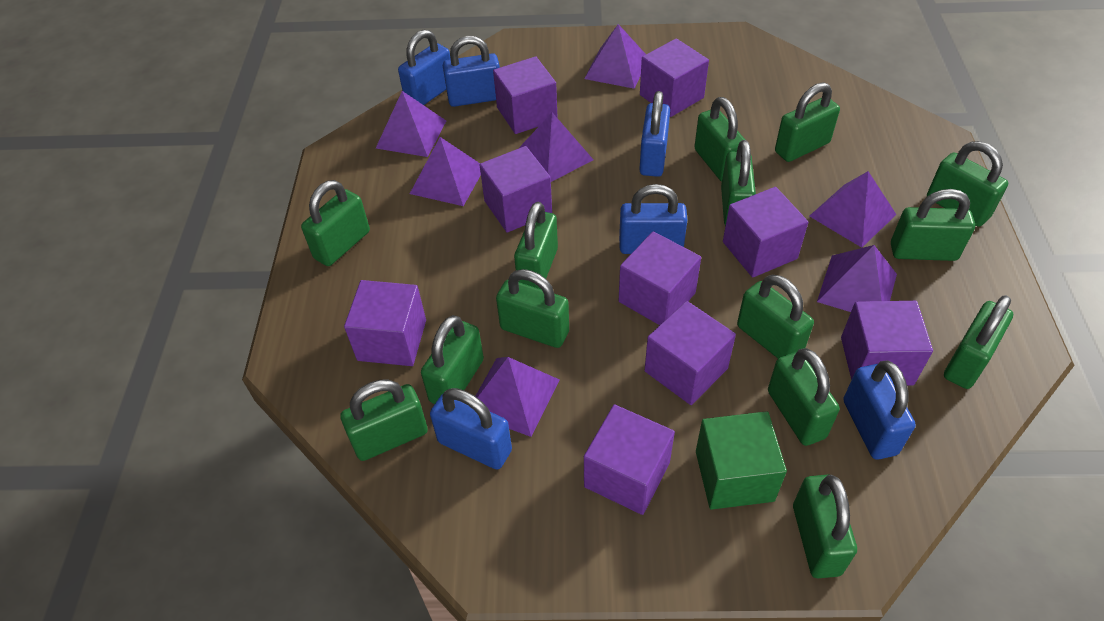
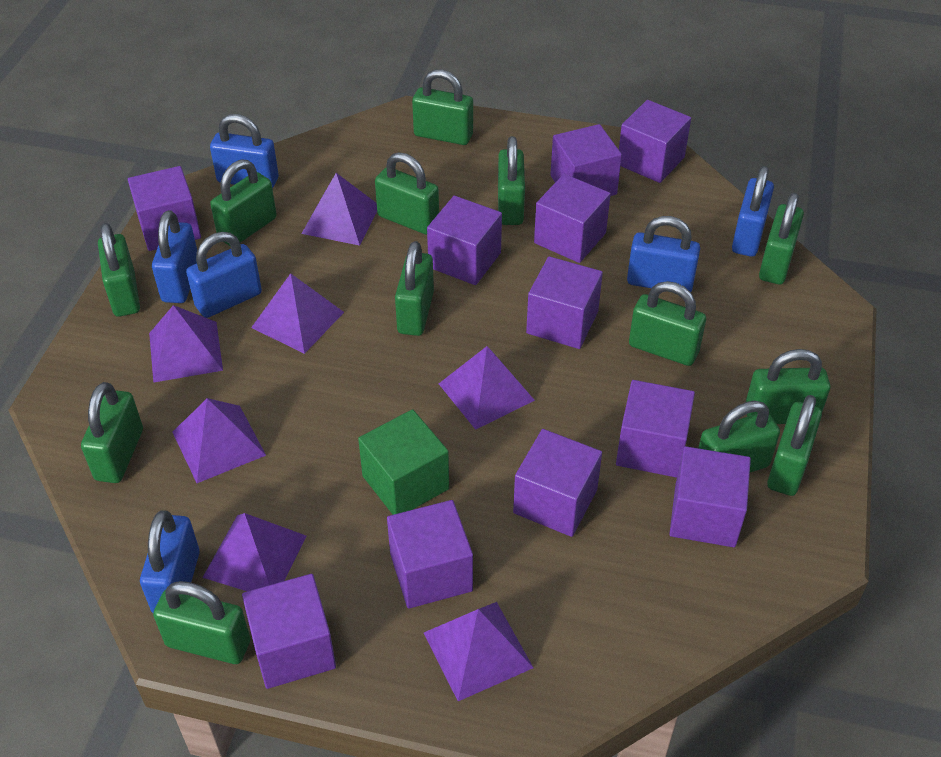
green padlock: 14 -> 13
purple cube: 9 -> 11

